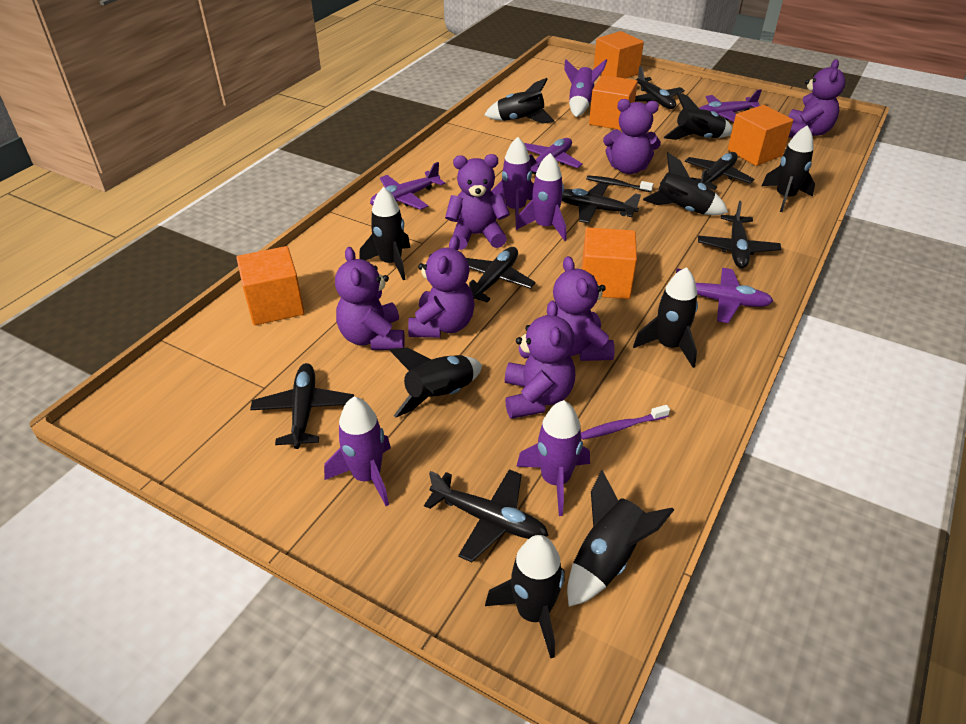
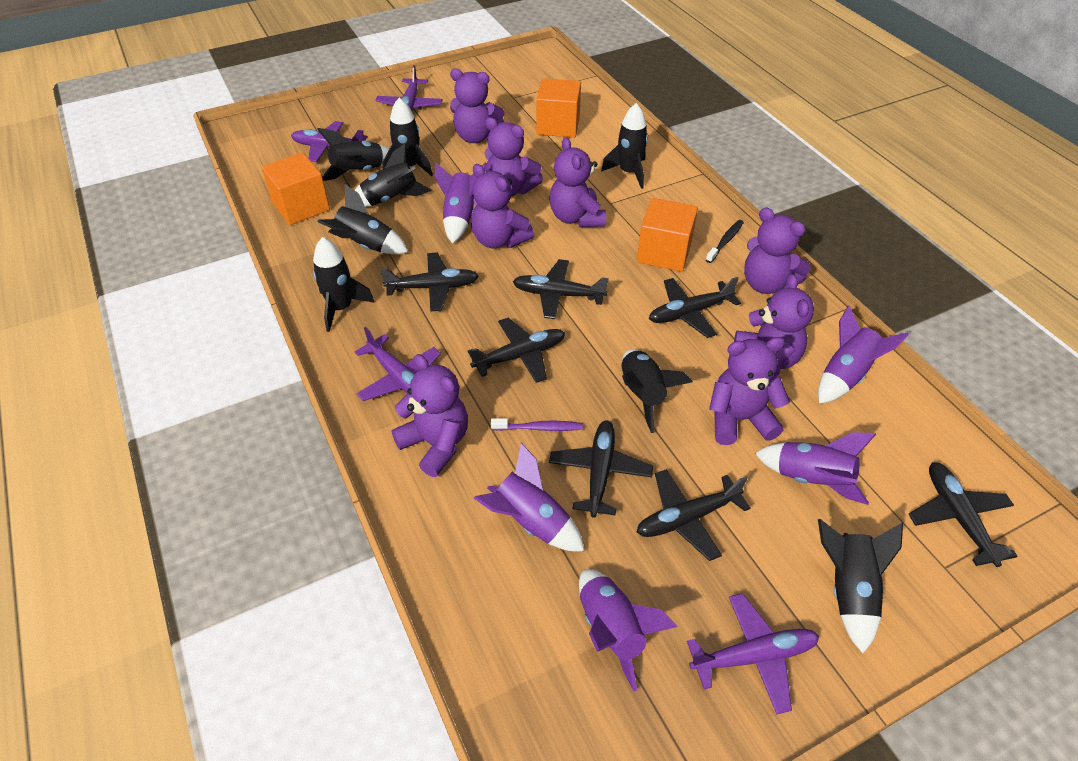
black rocket: 9 -> 8
orange cube: 5 -> 3
purple teddy bear: 7 -> 8

